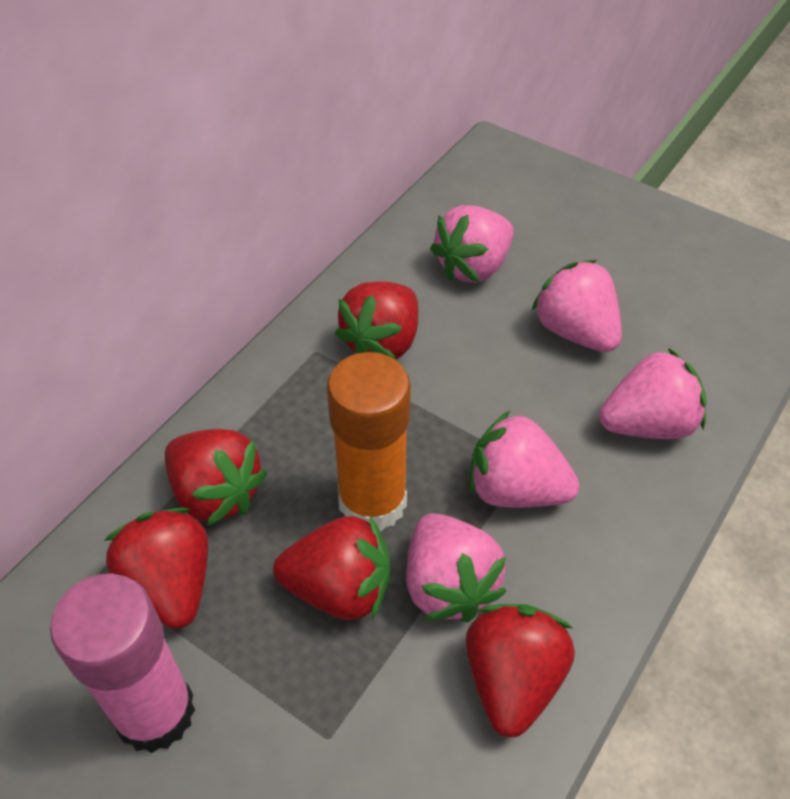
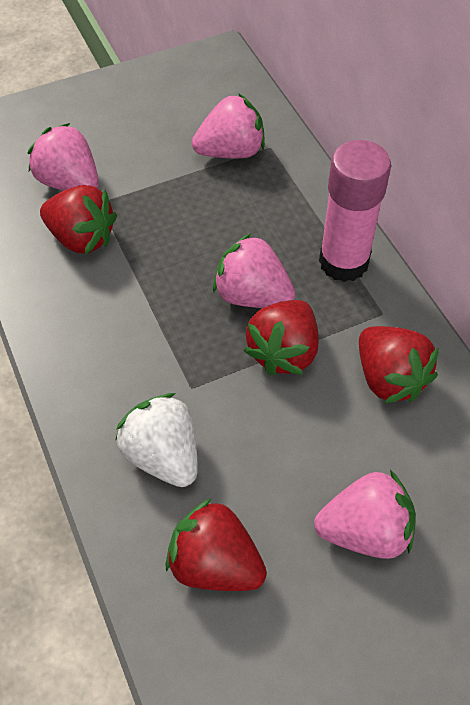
orange glue stick: 1 -> 0
pink strawberry: 5 -> 4
red strawberry: 5 -> 4
white strawberry: 0 -> 1

